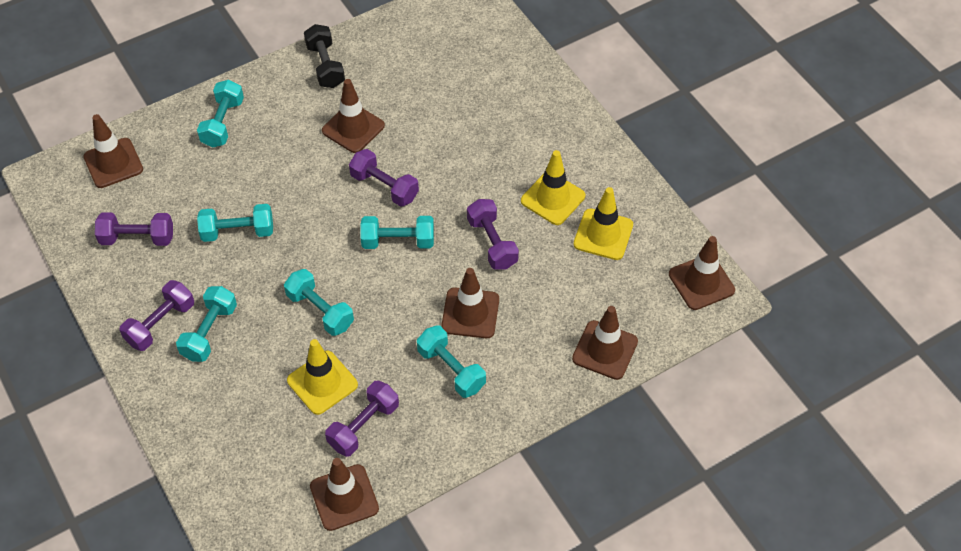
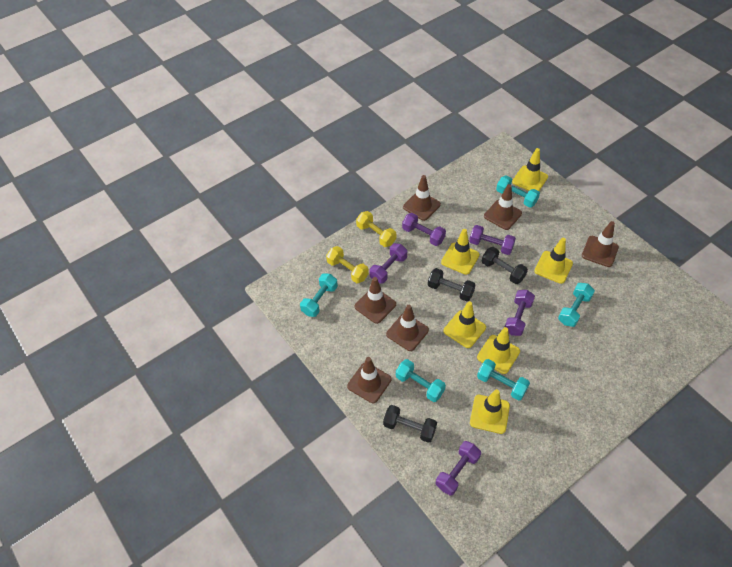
black dumbbell: 1 -> 3
turquoise dumbbell: 6 -> 5
yellow dumbbell: 0 -> 2
yellow traffic cone: 3 -> 6

